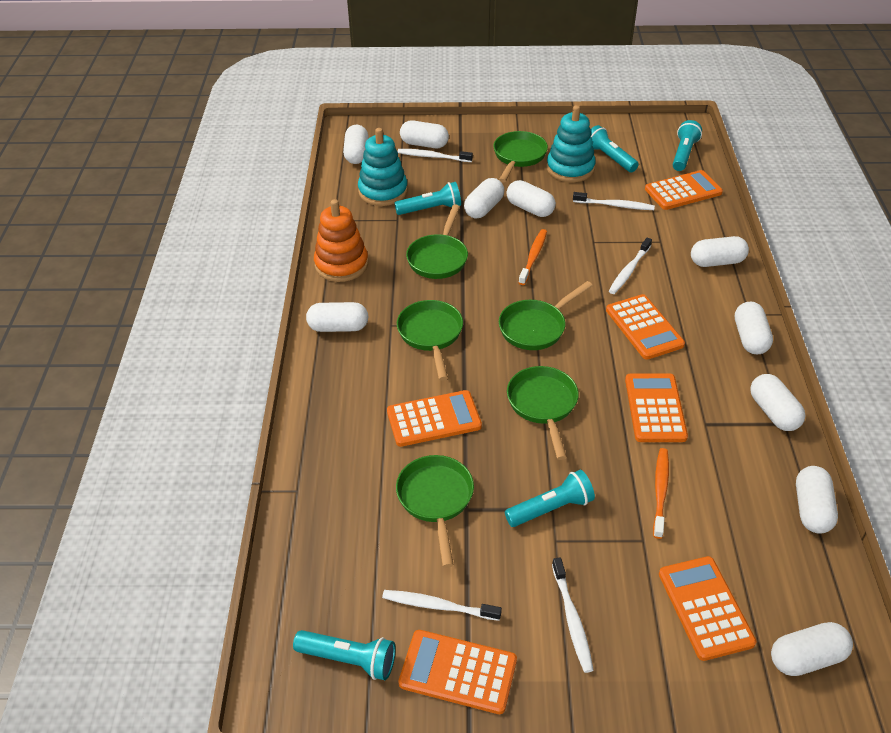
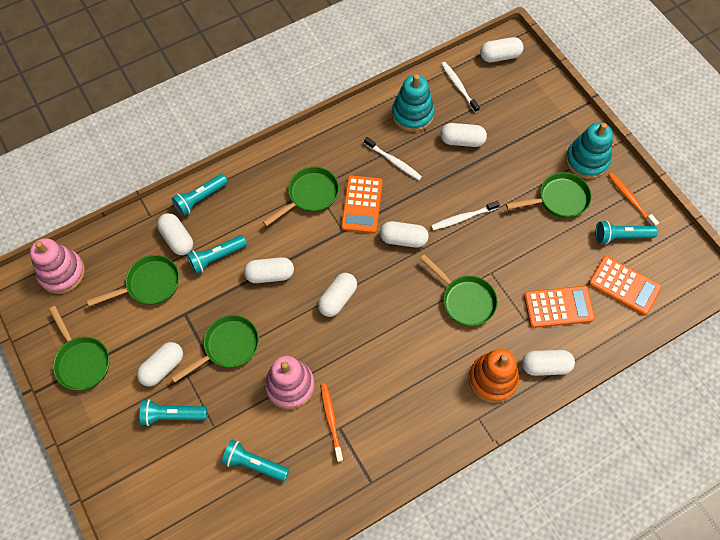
orange calculator: 6 -> 3
pink stacking toy: 0 -> 2
white capsule: 10 -> 8
white toothbrush: 5 -> 3

